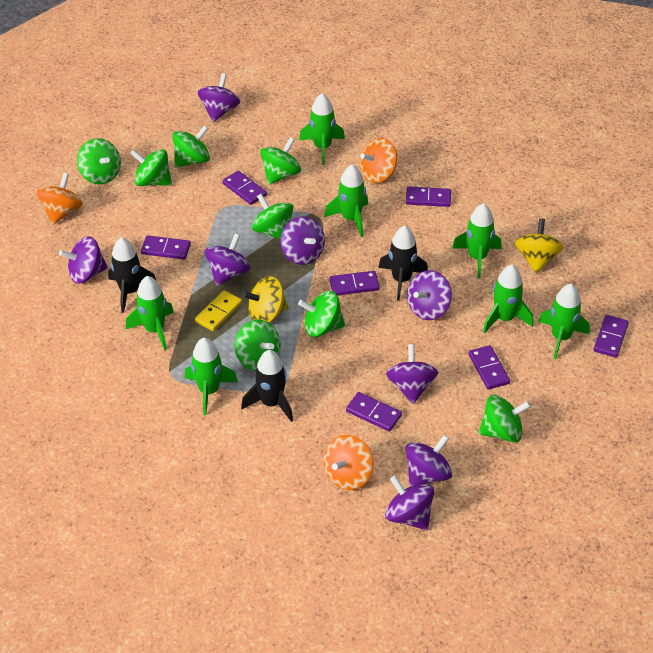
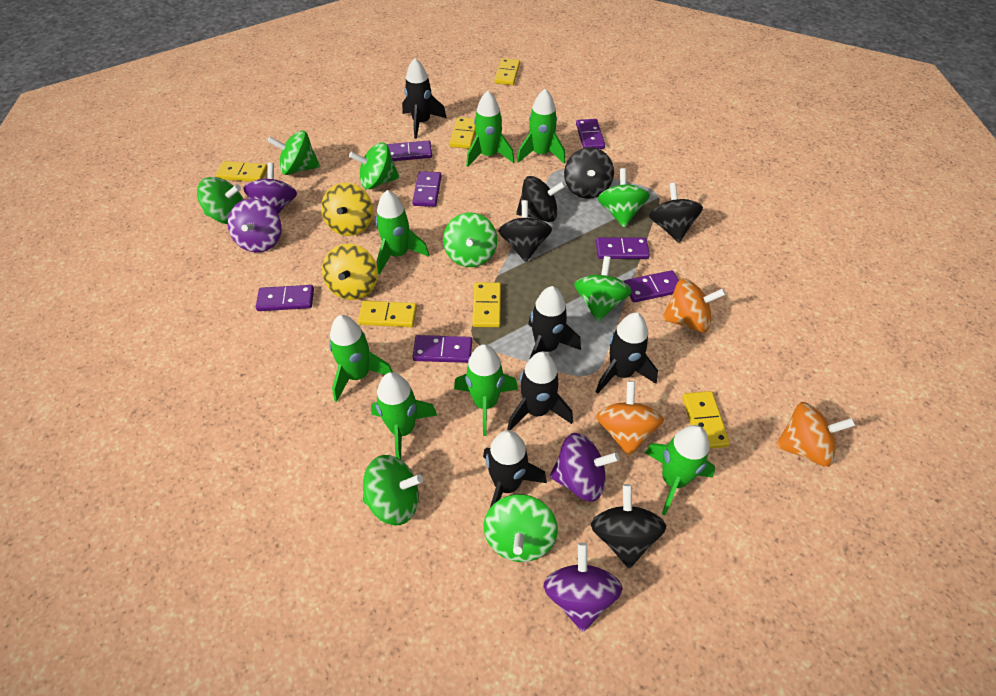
black rocket: 3 -> 5
black spinning top: 0 -> 5
purple spinning top: 8 -> 4
yellow domino: 1 -> 6

